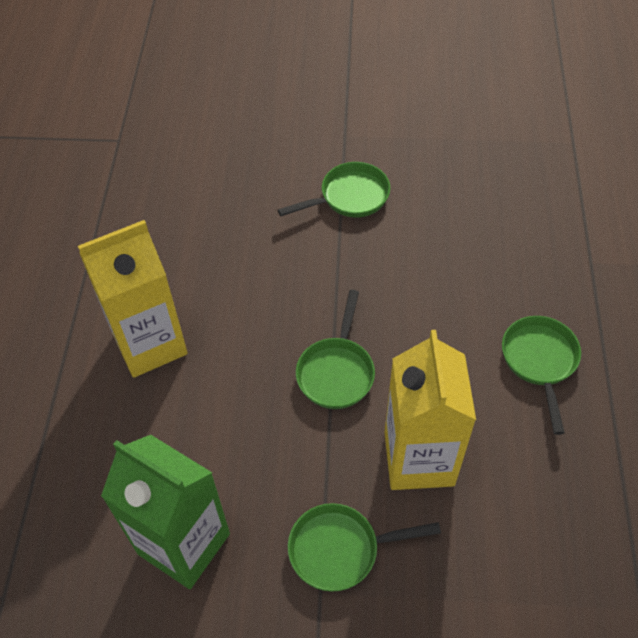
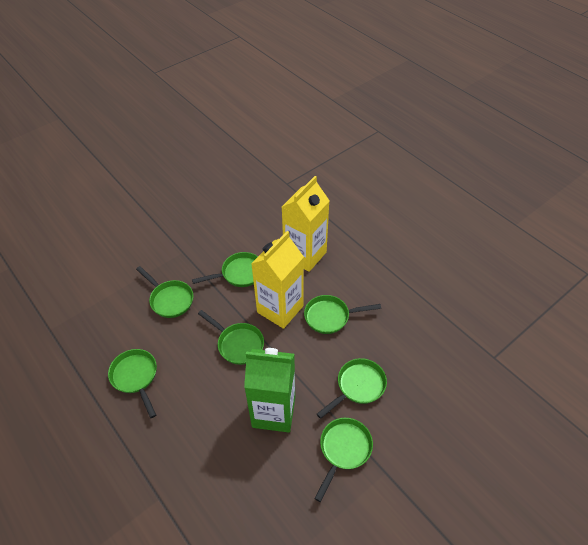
green pan: 4 -> 7

